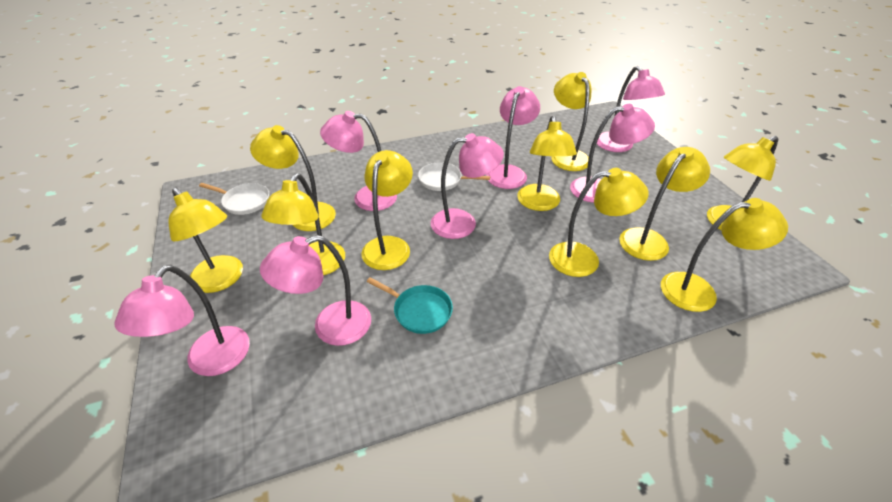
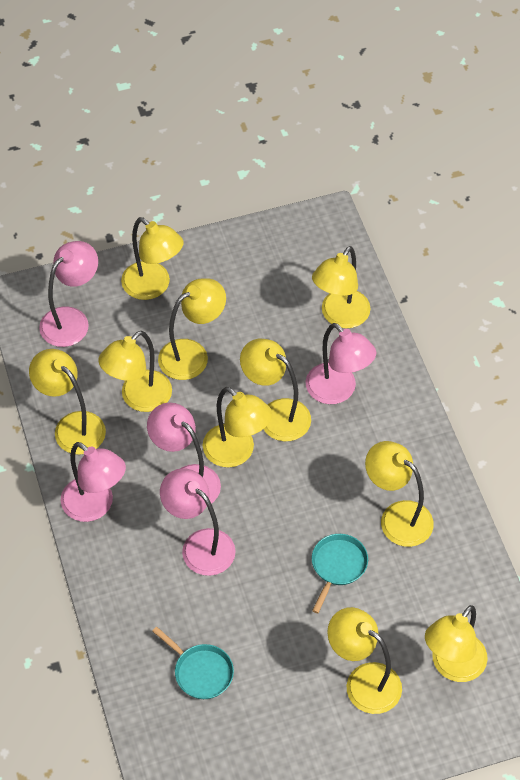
pink lamp: 7 -> 5
turquoise pan: 1 -> 2
white pan: 2 -> 0

